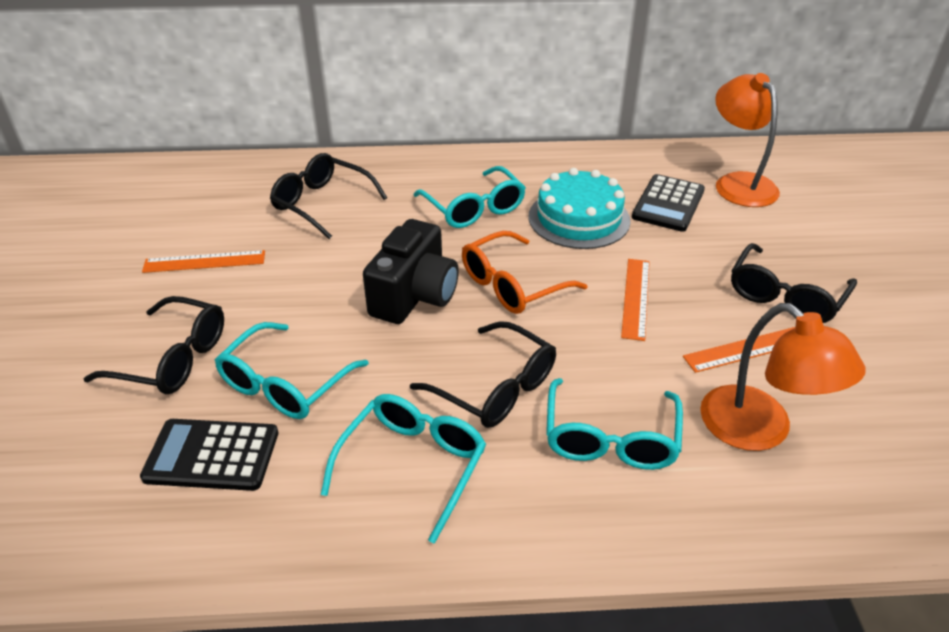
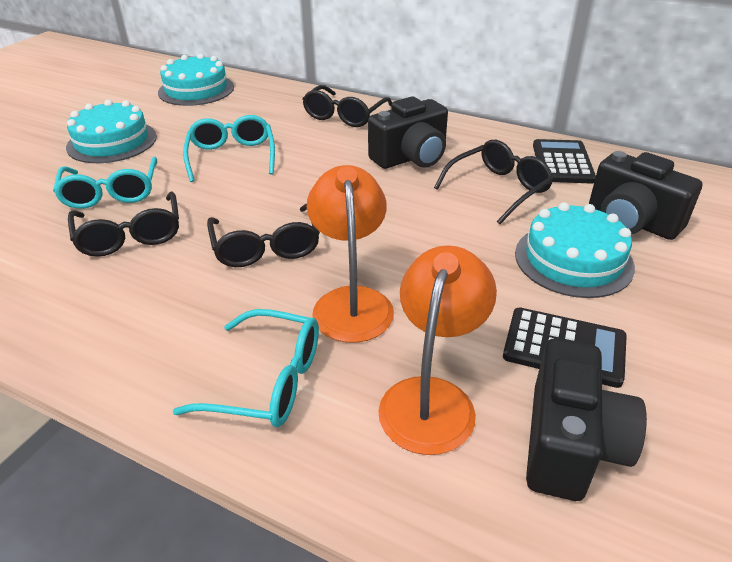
black camera: 1 -> 3
orange glasses: 1 -> 0
orange ruler: 3 -> 0
turquoise cake: 1 -> 3
turquoise glasses: 4 -> 3

